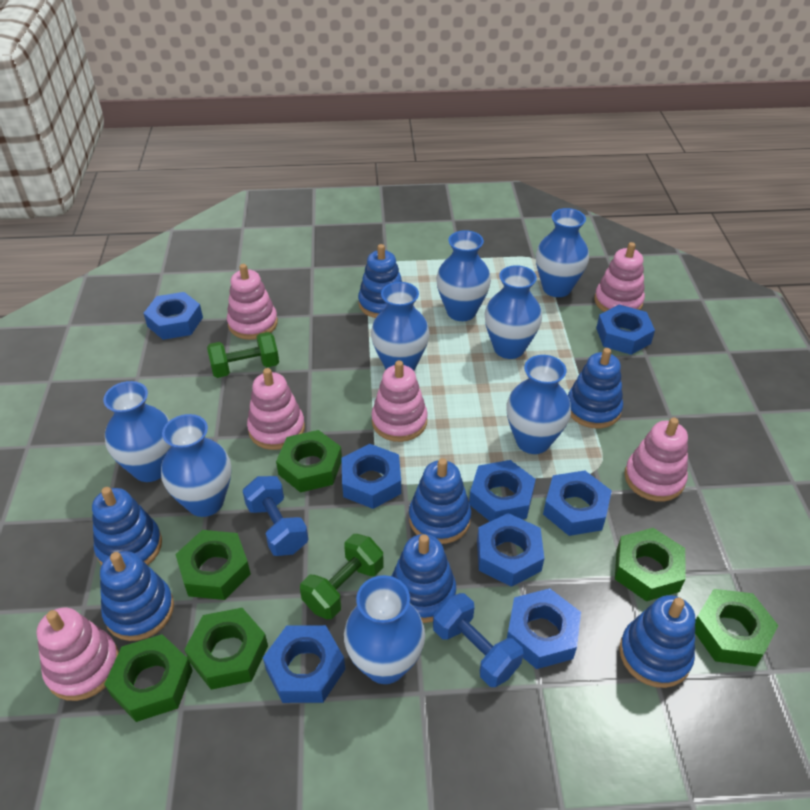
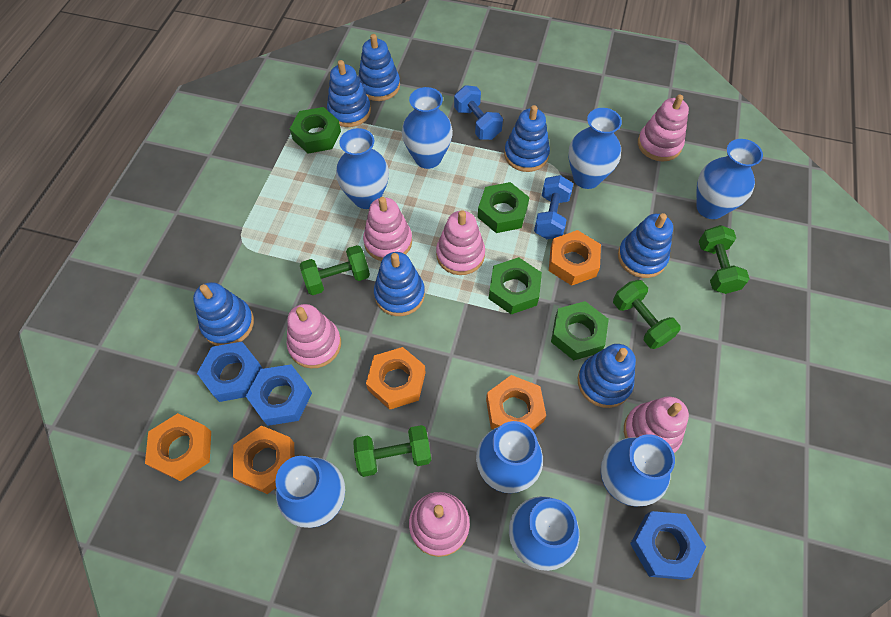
blue nut: 8 -> 3
green dumbbell: 2 -> 4
green nut: 6 -> 4
orange nut: 0 -> 5

